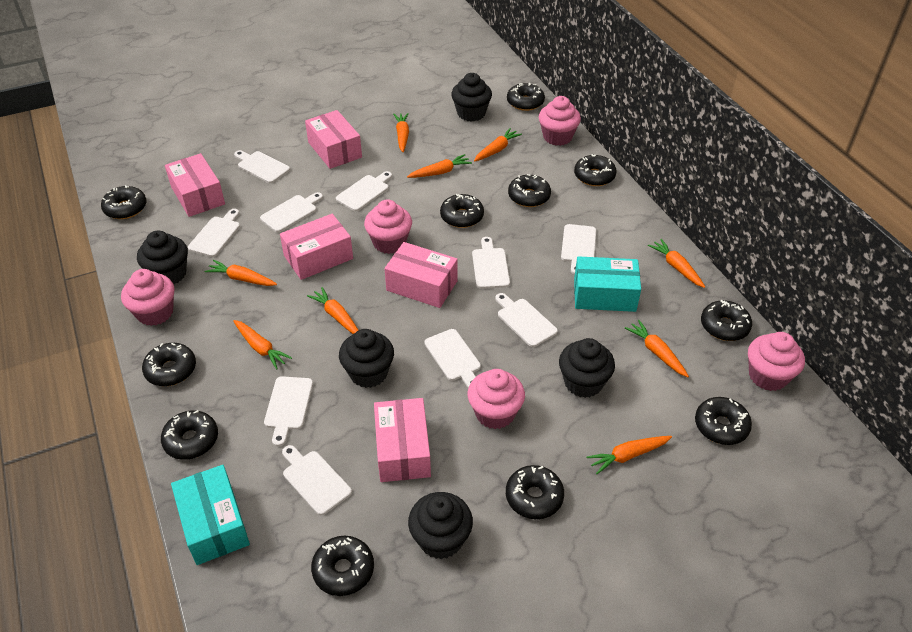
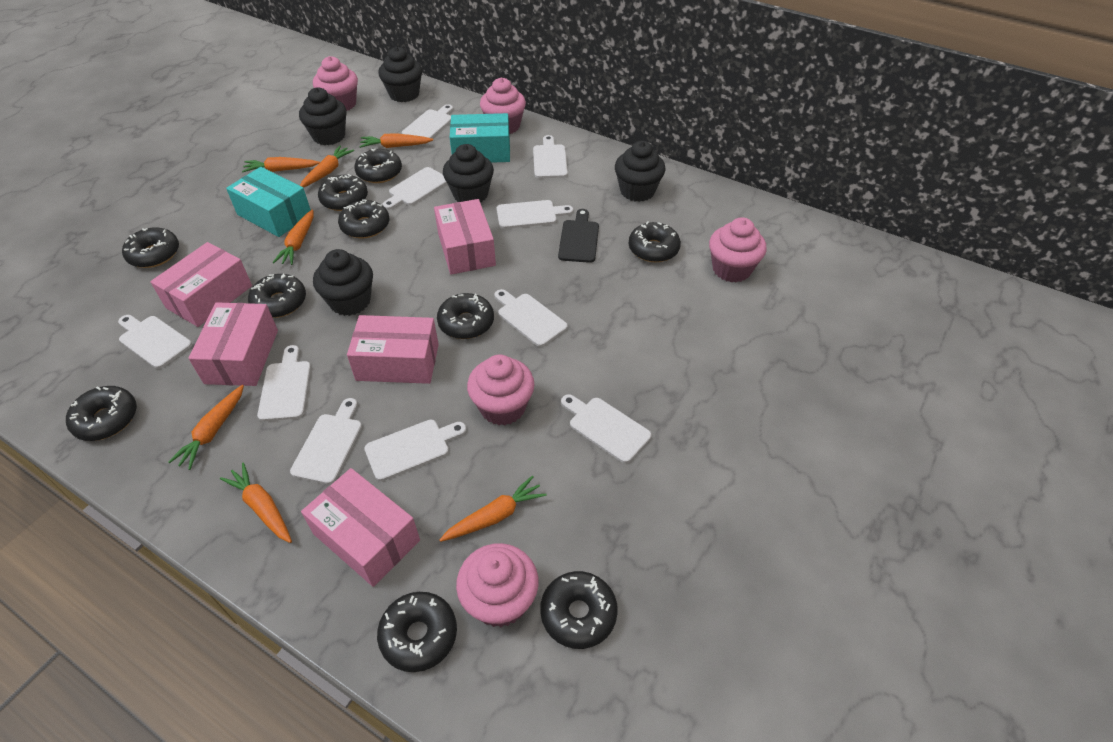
black cutting board: 0 -> 1
black donut: 11 -> 10
orange carrot: 9 -> 7

